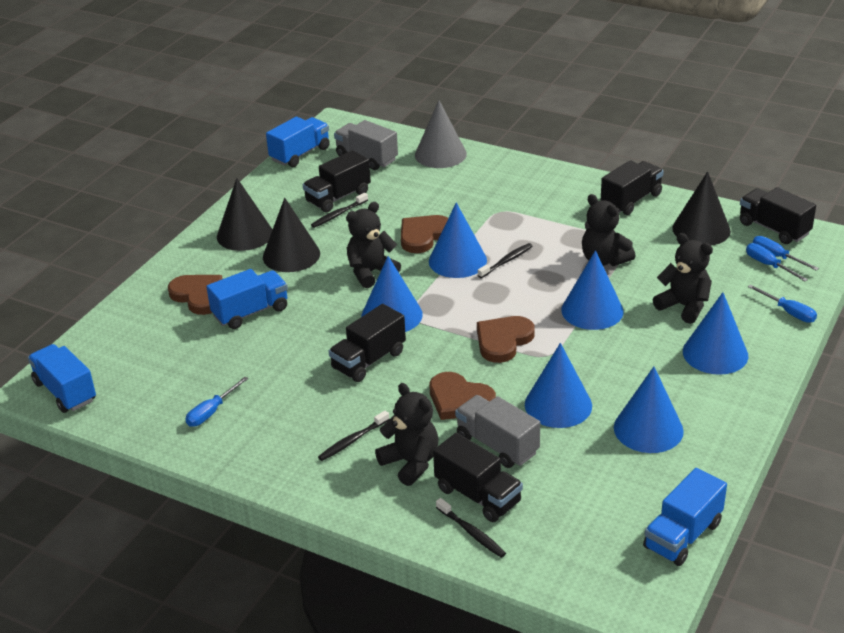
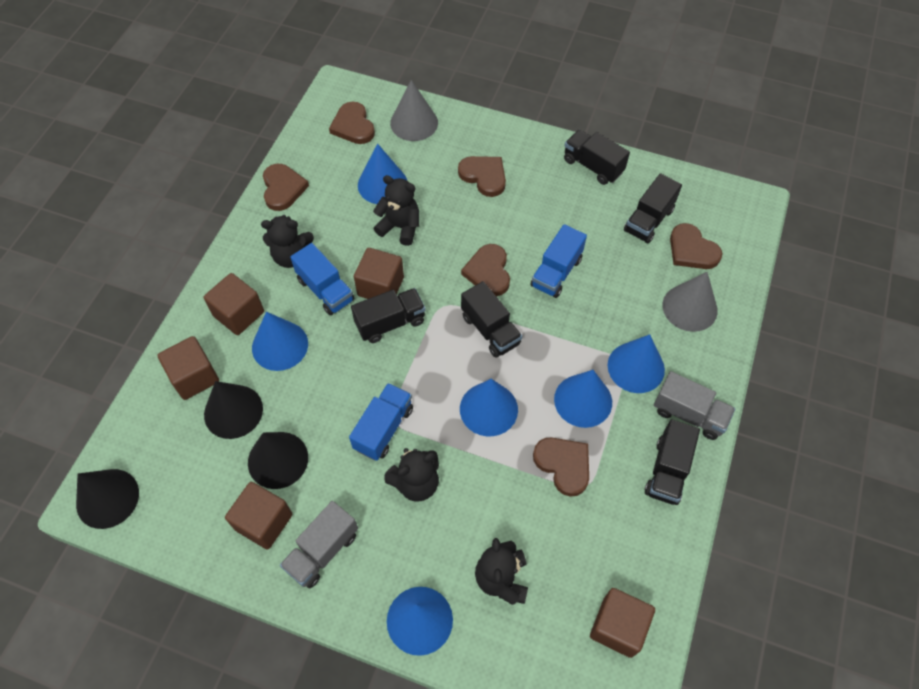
black toothbrush: 4 -> 0
blue screwdriver: 4 -> 0
blue truck: 4 -> 3
brown cube: 0 -> 5
brown heart: 4 -> 6
grey cone: 1 -> 2

